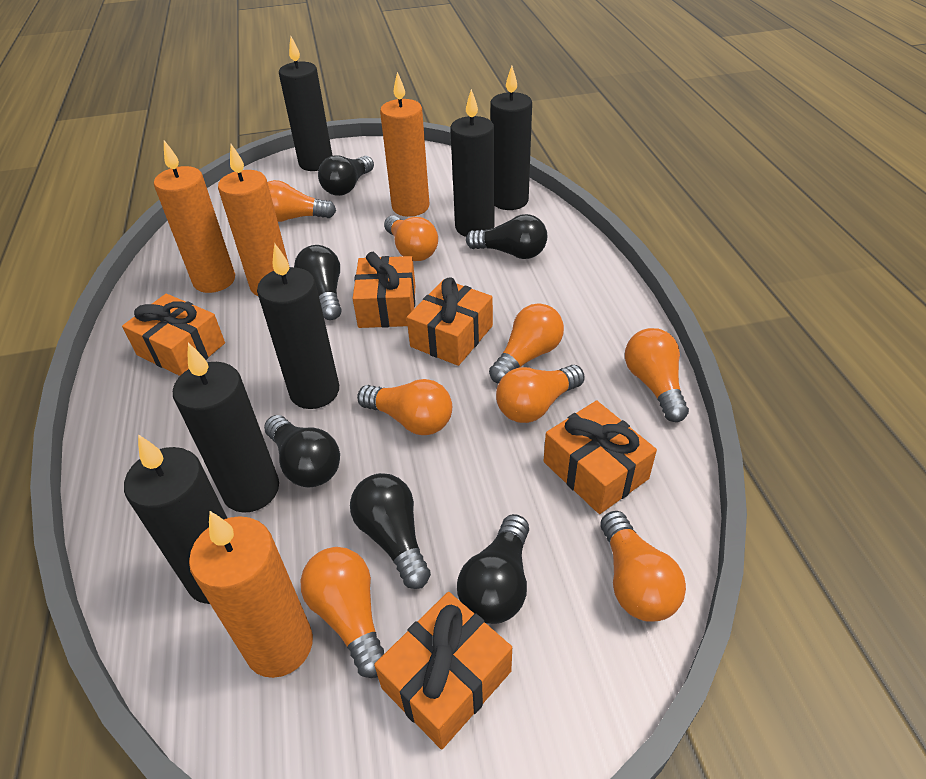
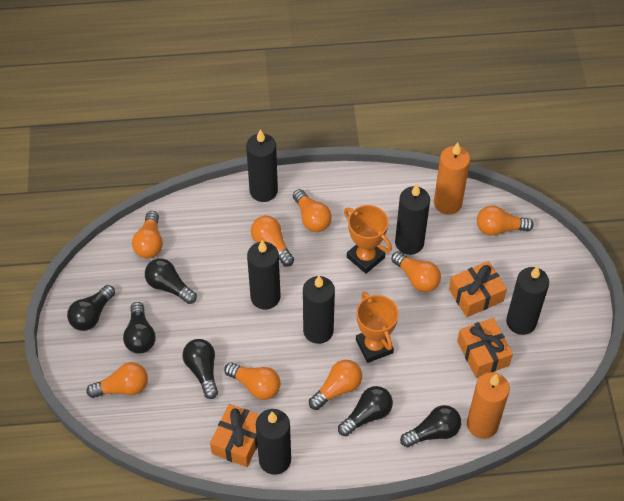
orange candle: 4 -> 2
orange gift: 5 -> 3
orange trophy: 0 -> 2

